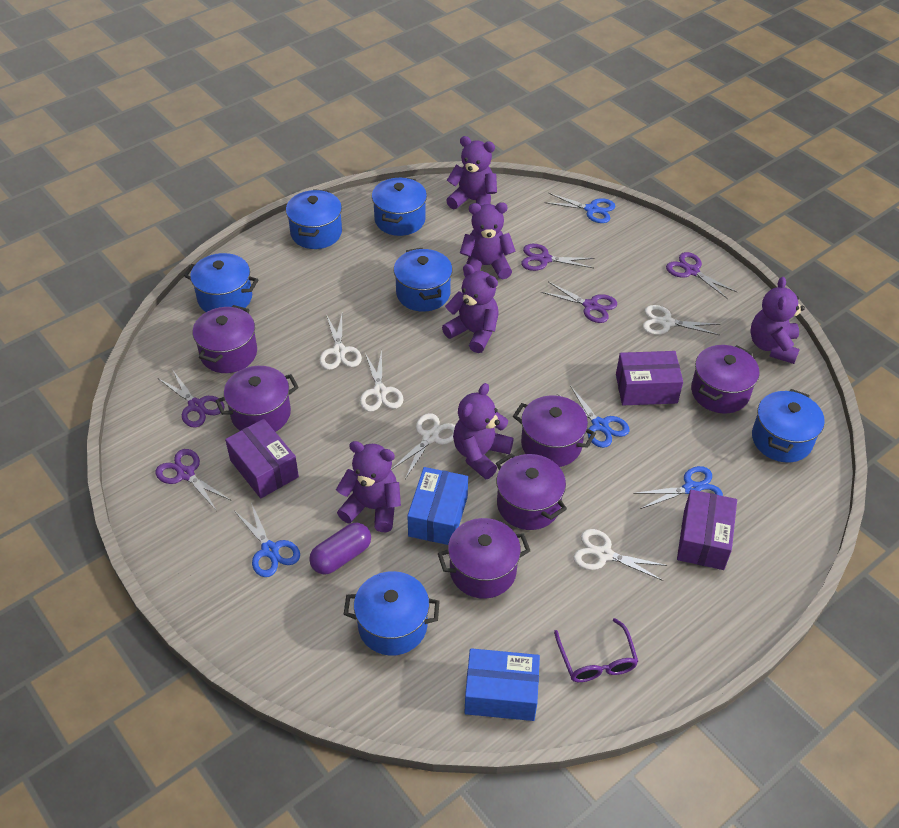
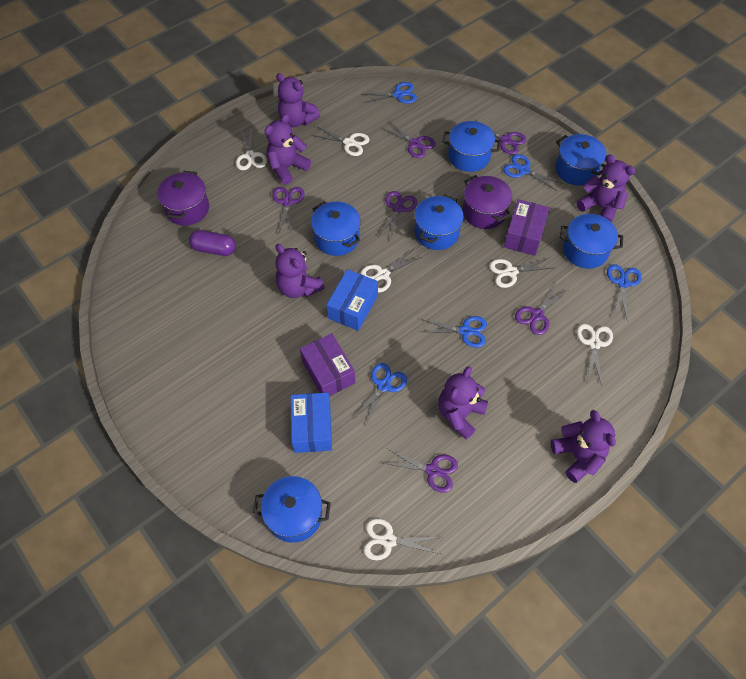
blue scissors: 4 -> 5
purple box: 3 -> 2
purple glasses: 1 -> 0
purple pot: 6 -> 2
purple scissors: 5 -> 6
white scissors: 5 -> 6

